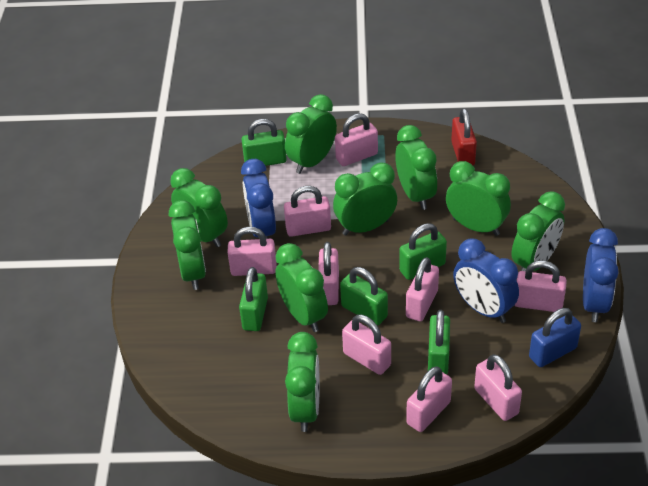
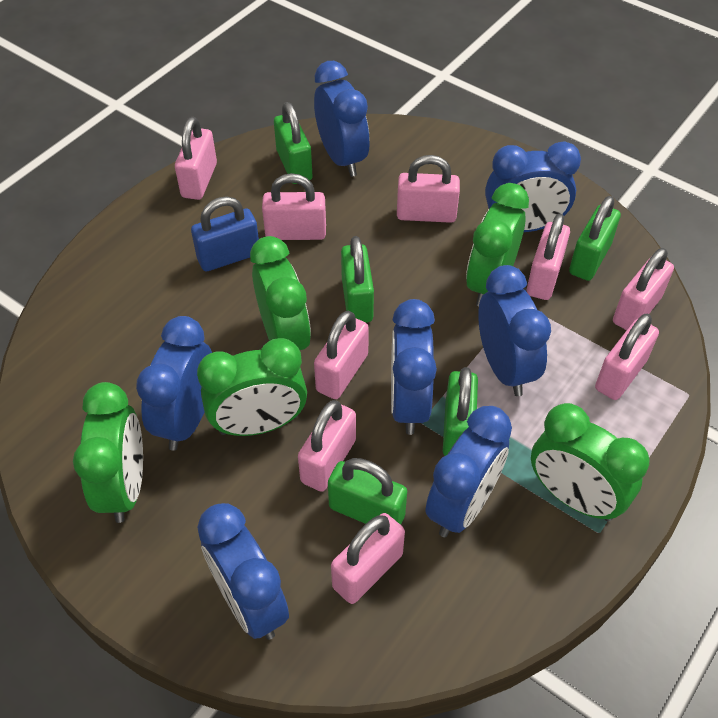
blue clock: 3 -> 7
green clock: 9 -> 5
red padlock: 1 -> 0

